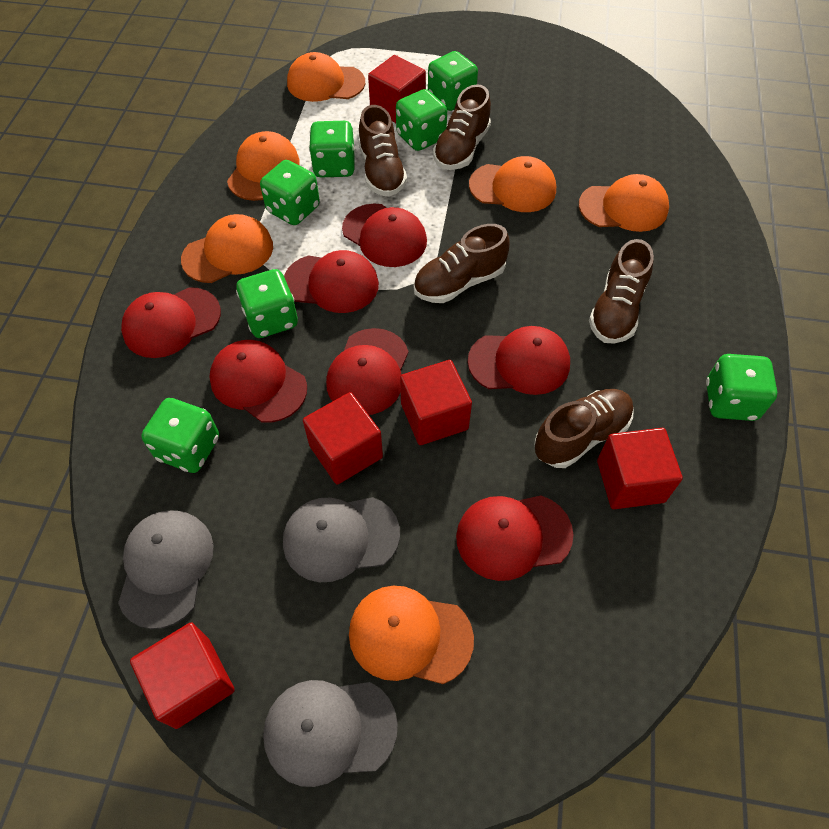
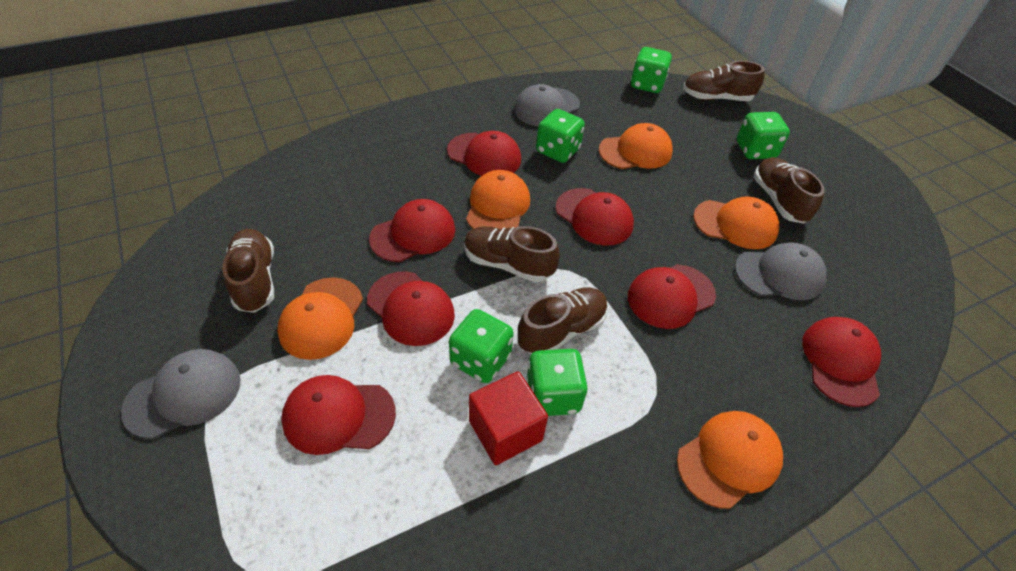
green dice: 7 -> 5
orange cap: 6 -> 5
red cube: 5 -> 1

